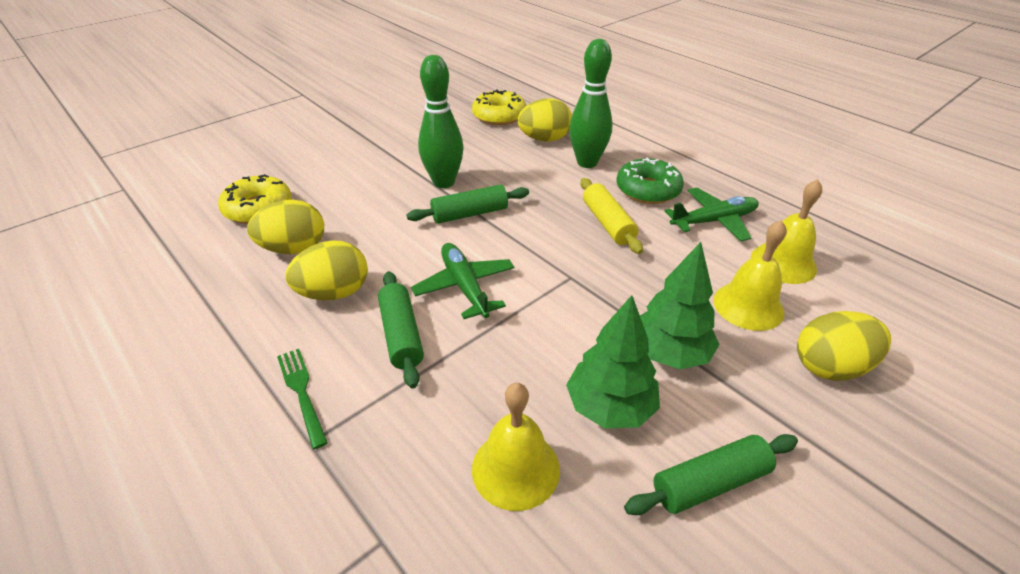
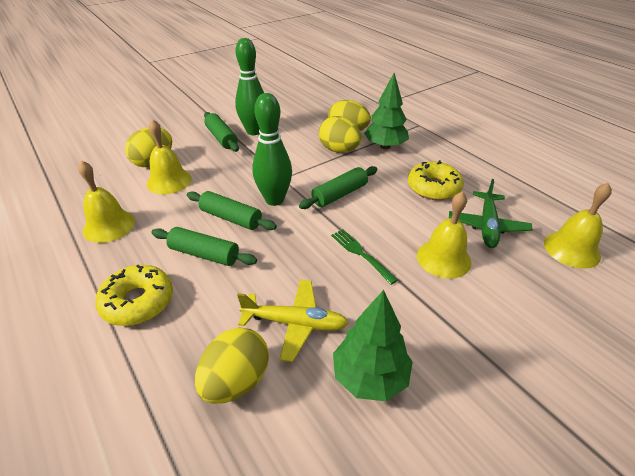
green donut: 1 -> 0
green plane: 2 -> 1
green rolling pin: 3 -> 4
yellow bell: 3 -> 4
yellow plane: 0 -> 1
yellow rolling pin: 1 -> 0

